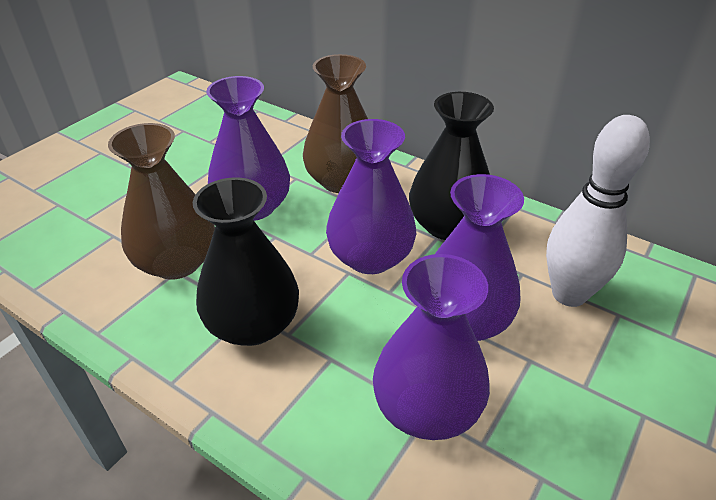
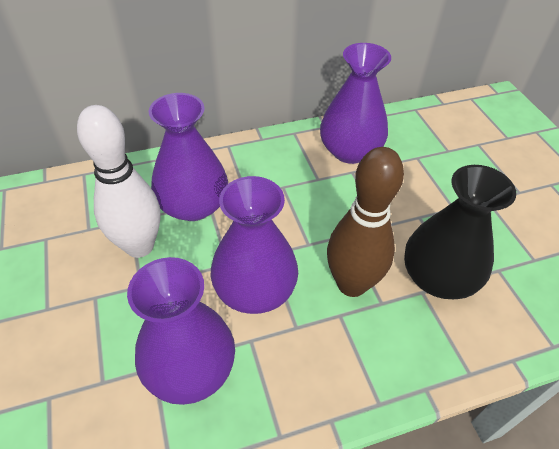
black vase: 2 -> 1
brown bowling pin: 0 -> 1
brown vase: 2 -> 0

